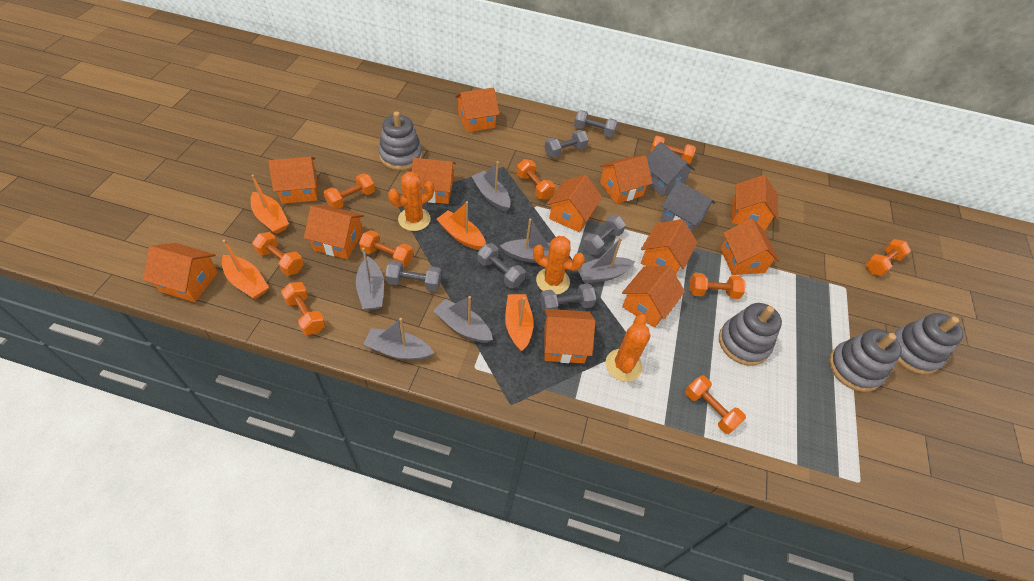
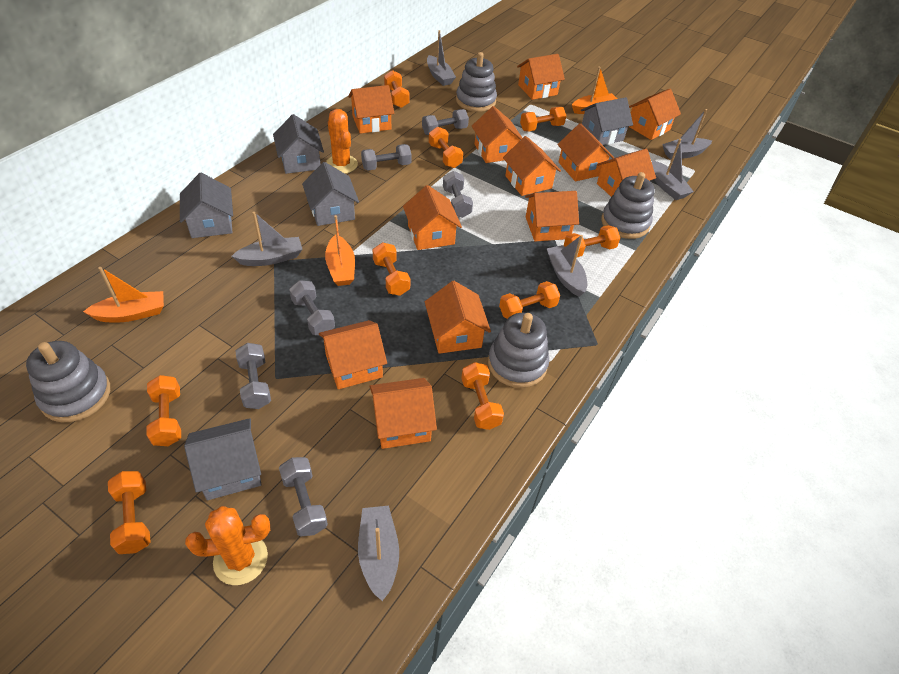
grey house: 2 -> 5
orange boat: 4 -> 3
orange cactus: 3 -> 2

